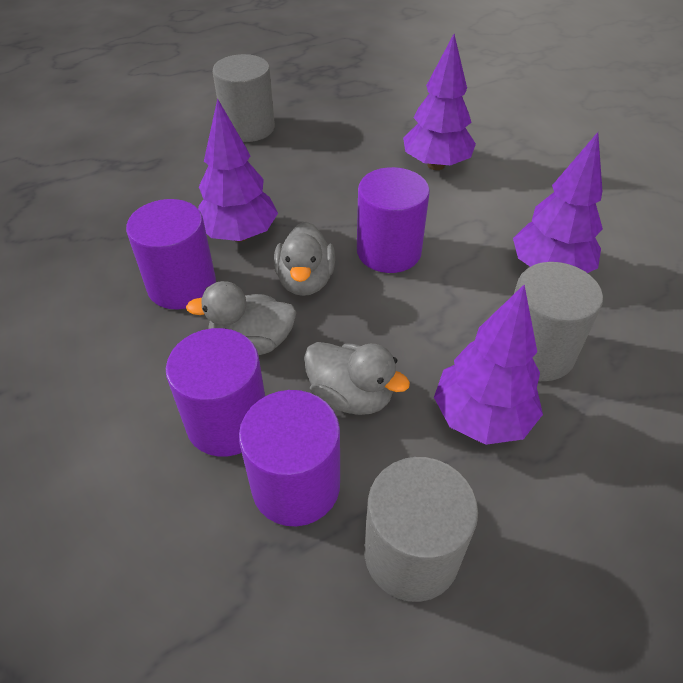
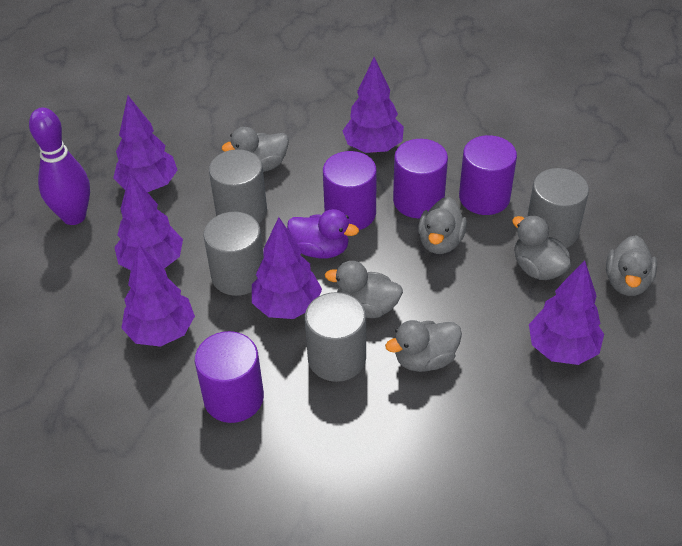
grey cylinder: 3 -> 4
grey duck: 3 -> 6
purple bowling pin: 0 -> 1
purple duck: 0 -> 1
purple tree: 4 -> 6

